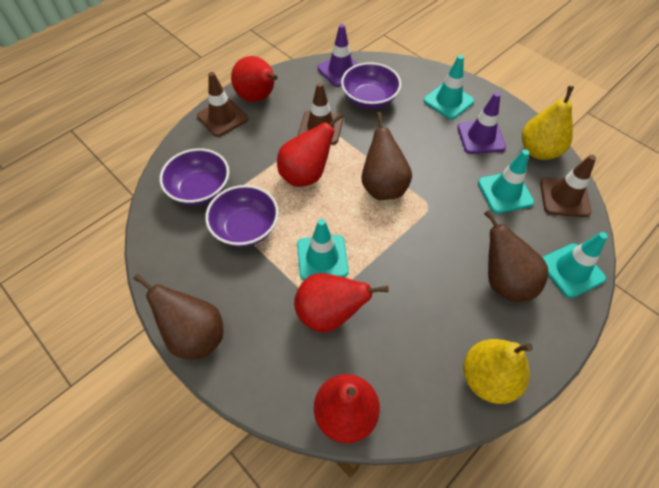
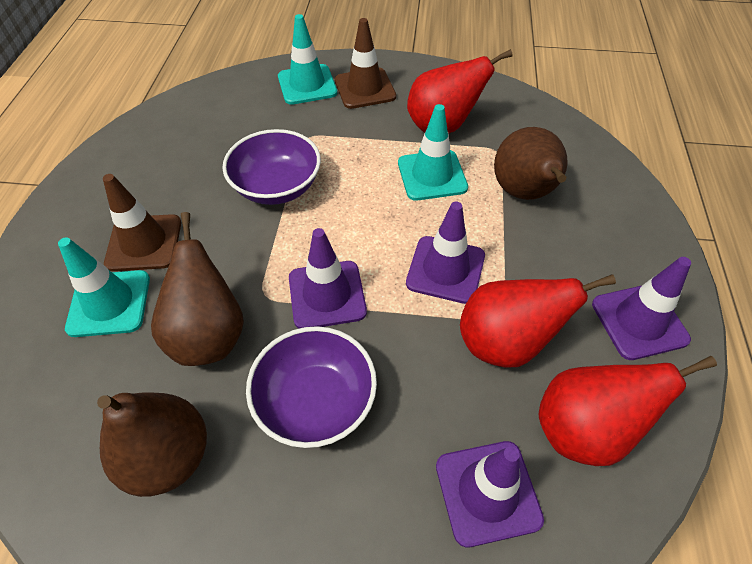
brown traffic cone: 3 -> 2
purple bowl: 3 -> 2
purple traffic cone: 2 -> 4
red pear: 4 -> 3
turquoise traffic cone: 4 -> 3
yellow pear: 2 -> 0

